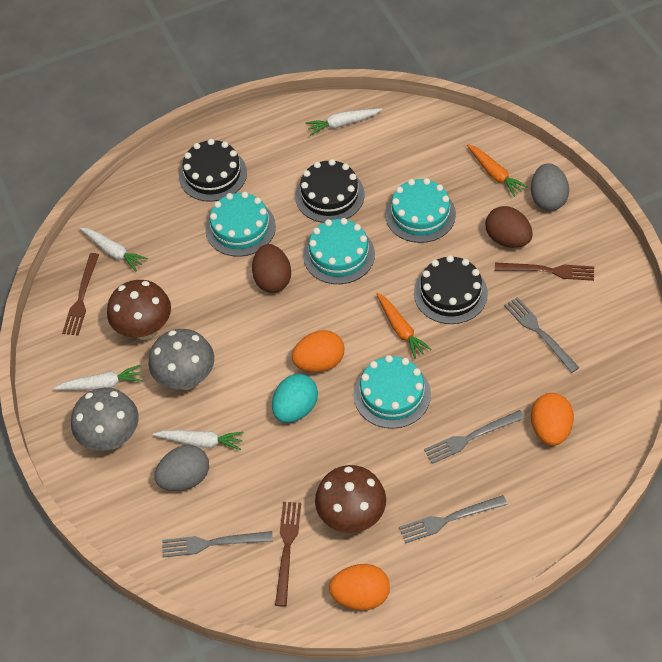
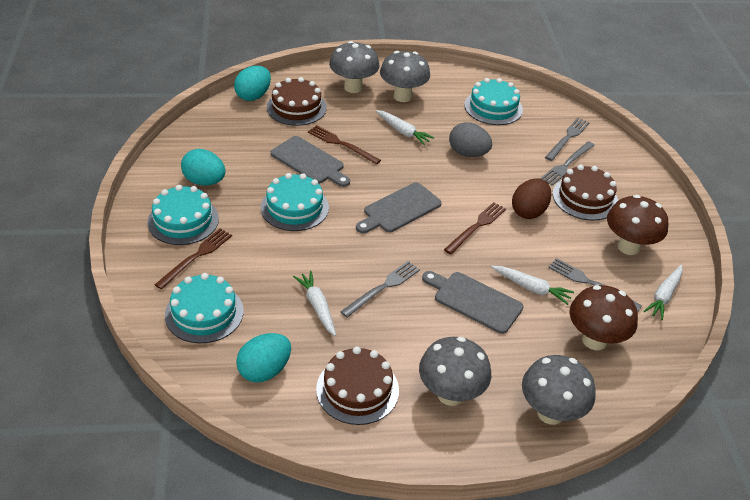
black cake: 3 -> 0
brown cake: 0 -> 3
brown egg: 2 -> 1
grey cutting board: 0 -> 3
grey egg: 2 -> 1
grey mushroom: 2 -> 4
orange carrot: 2 -> 0
orange egg: 3 -> 0
turquoise egg: 1 -> 3

